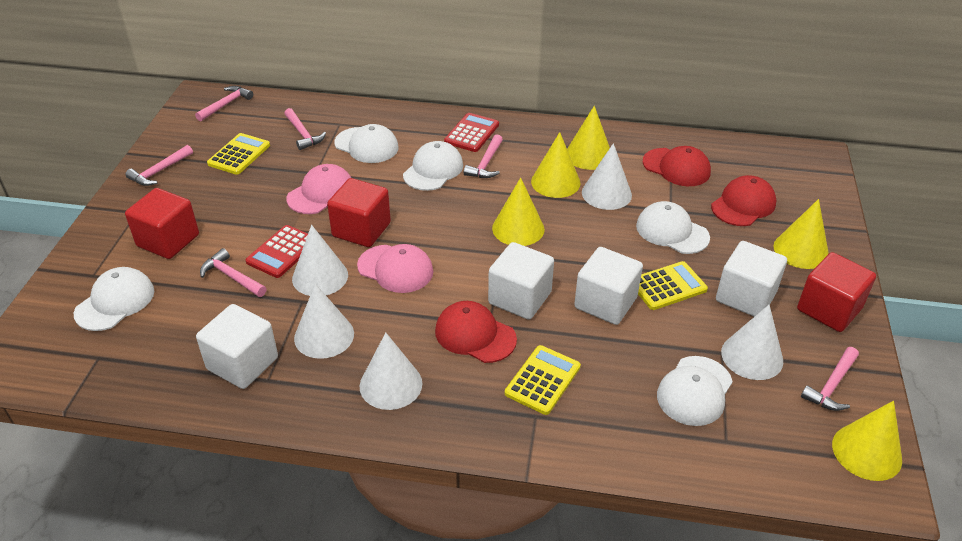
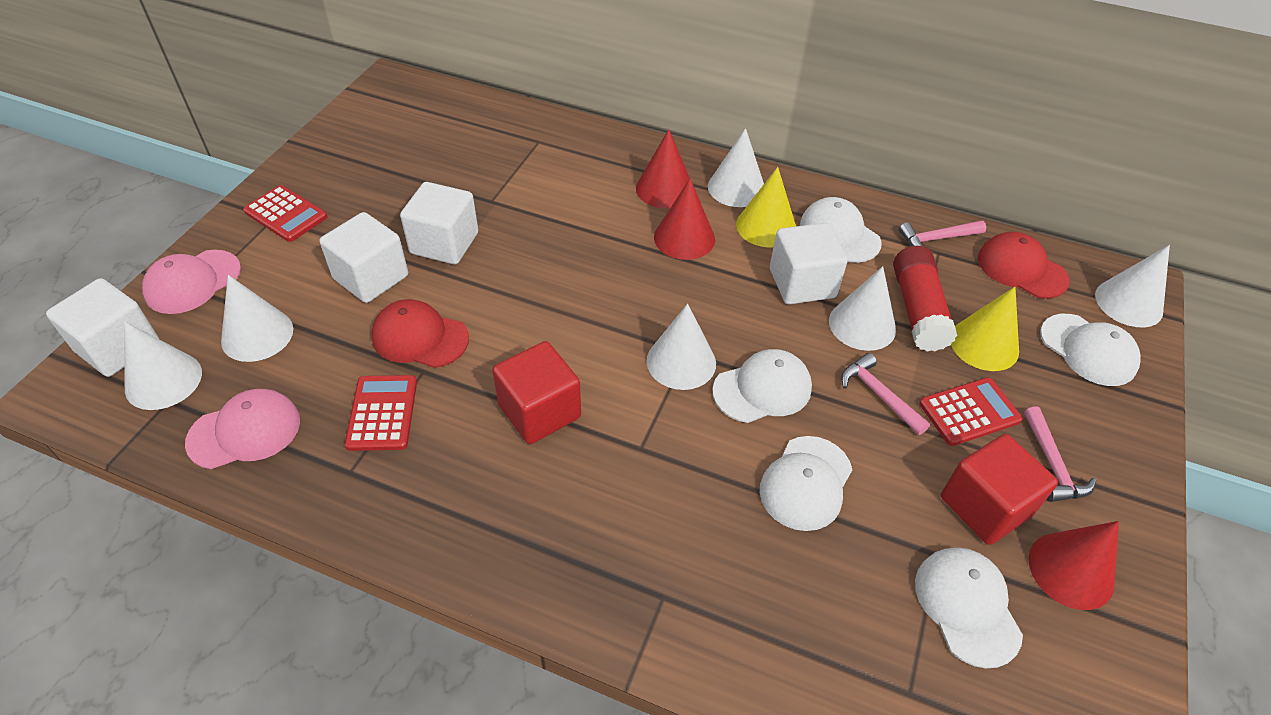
pink hammer: 6 -> 3
red calculator: 2 -> 3
red cap: 3 -> 2
red cone: 0 -> 3
red cube: 3 -> 2
red glue stick: 0 -> 1
white cone: 5 -> 6
yellow calculator: 3 -> 0
yellow cone: 5 -> 2

